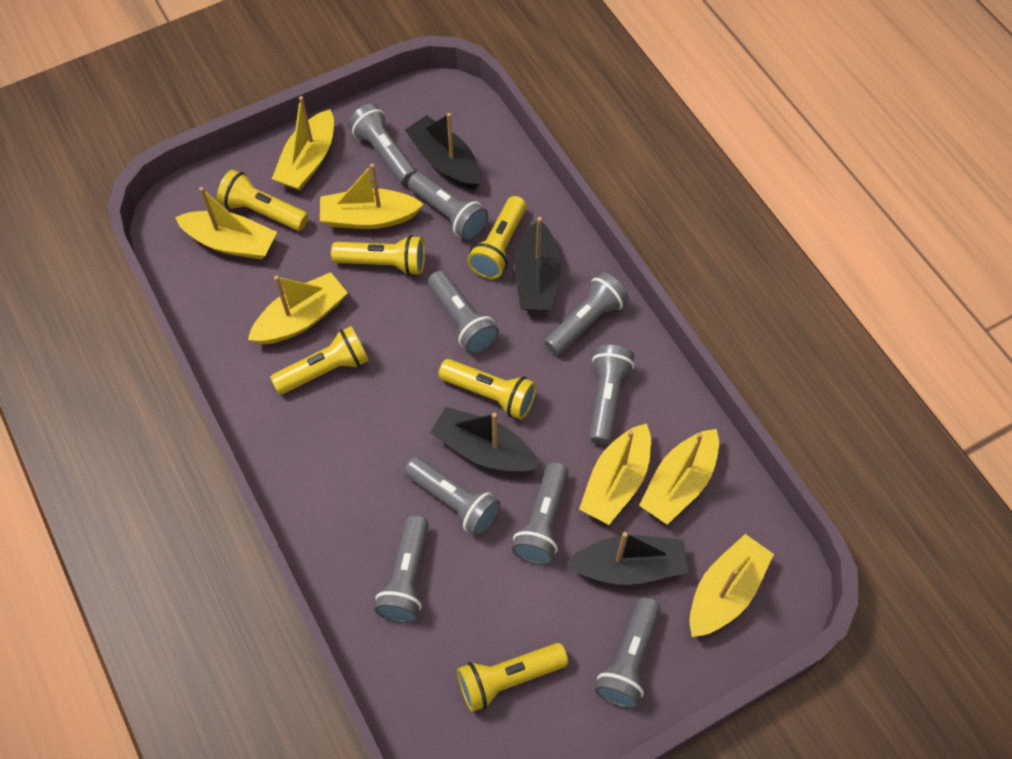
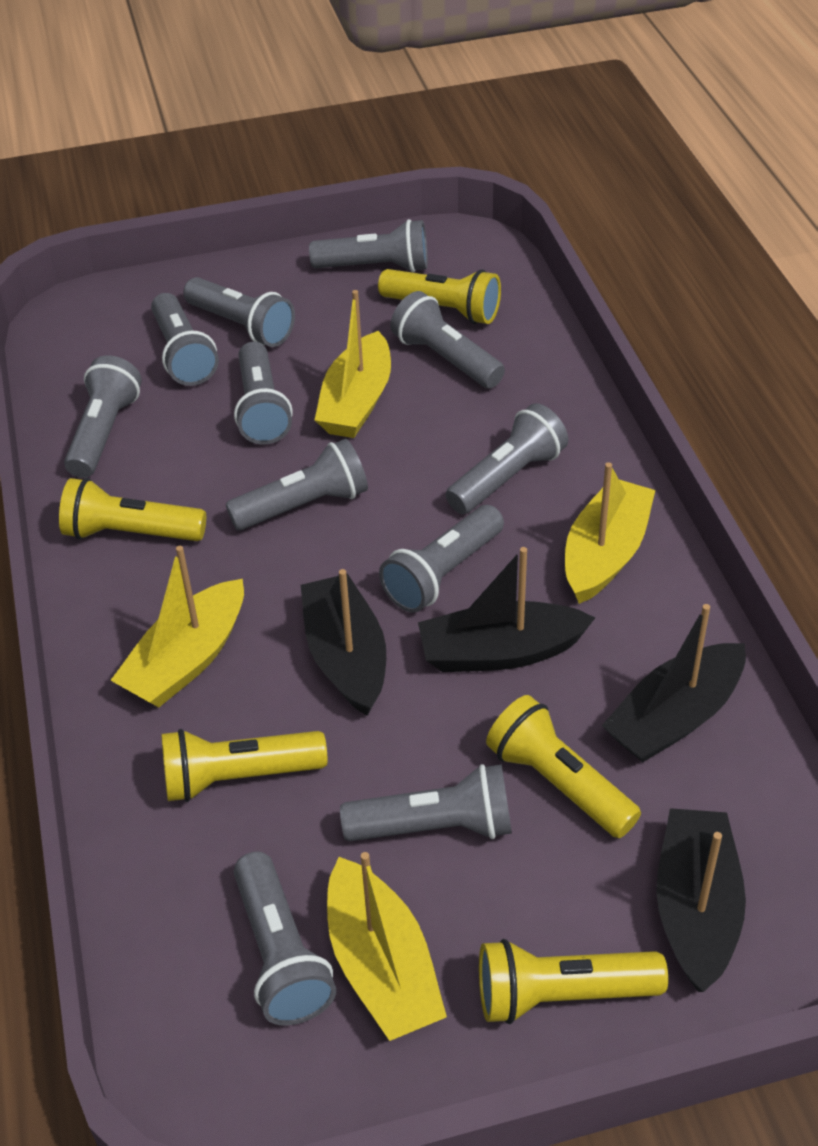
grey flashlight: 9 -> 11
yellow boat: 7 -> 4
yellow flashlight: 6 -> 5

